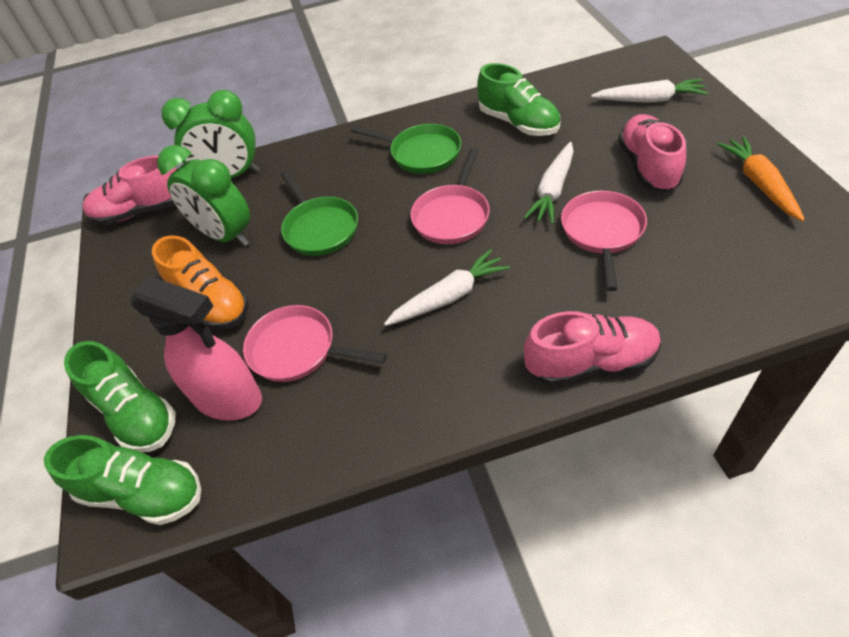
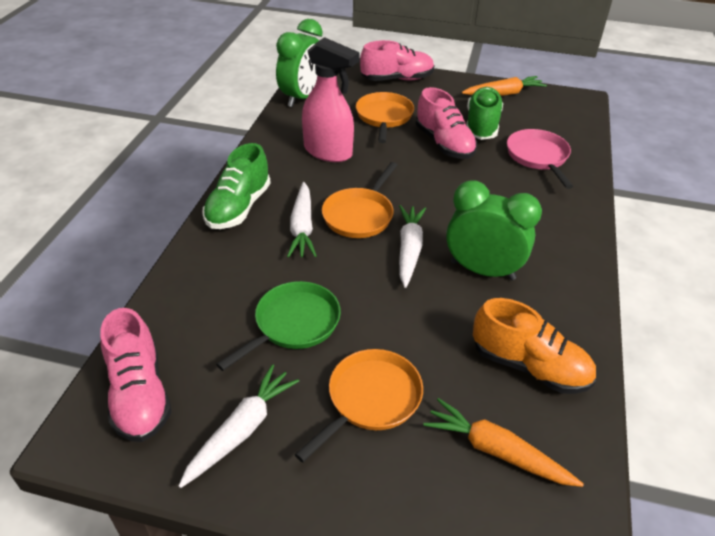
green pan: 2 -> 1
green shoe: 3 -> 2
orange carrot: 1 -> 2
orange pan: 0 -> 3
pink pan: 3 -> 1

